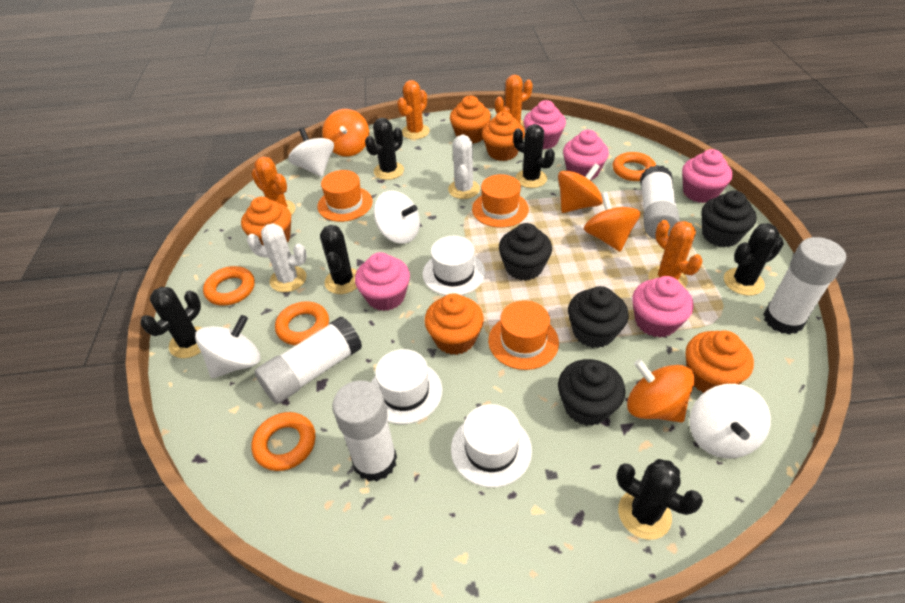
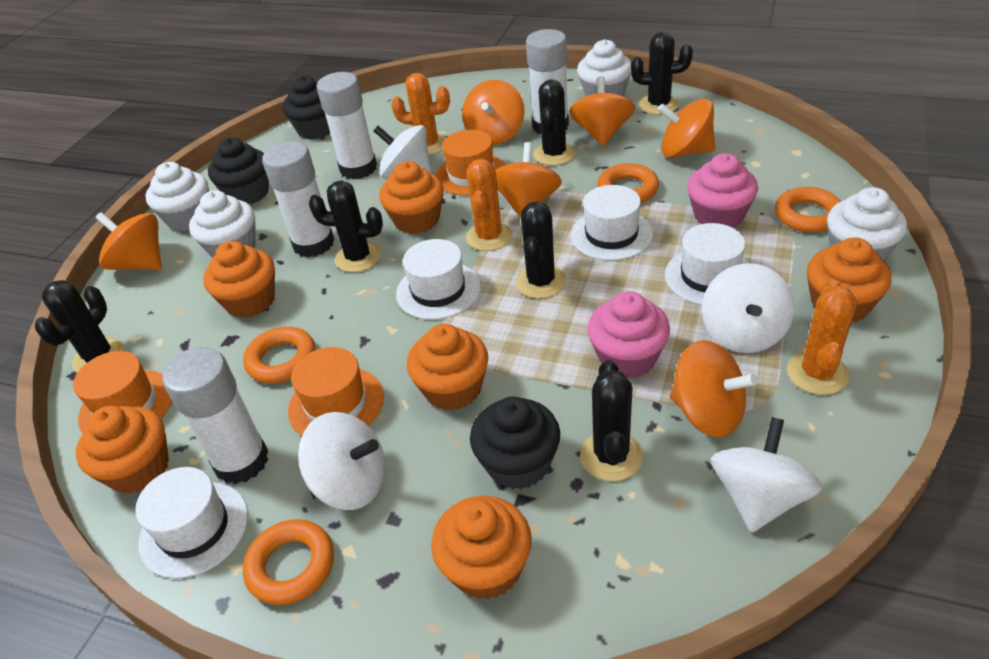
black cupcake: 4 -> 3
orange cactus: 4 -> 3
orange cupcake: 5 -> 6
orange spinning top: 4 -> 6
pink cupcake: 5 -> 2
white cactus: 2 -> 0
white cupcake: 0 -> 4
white hat: 3 -> 4

